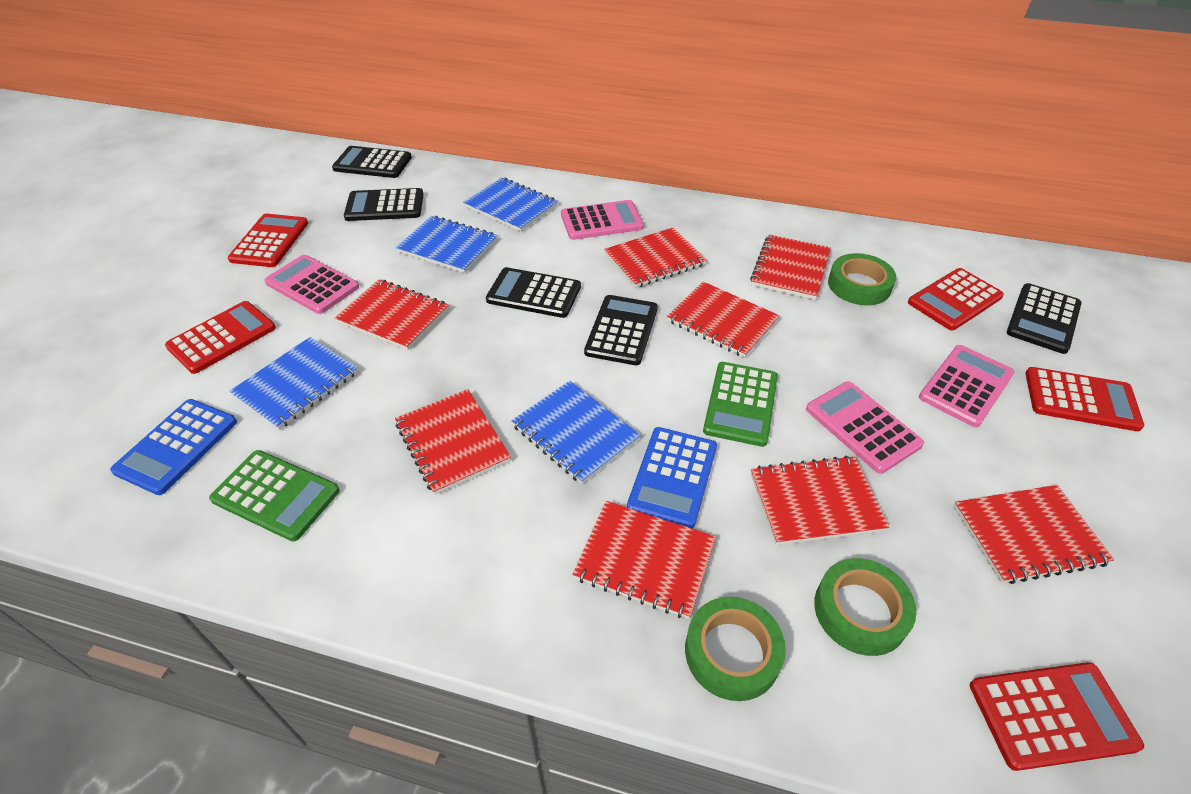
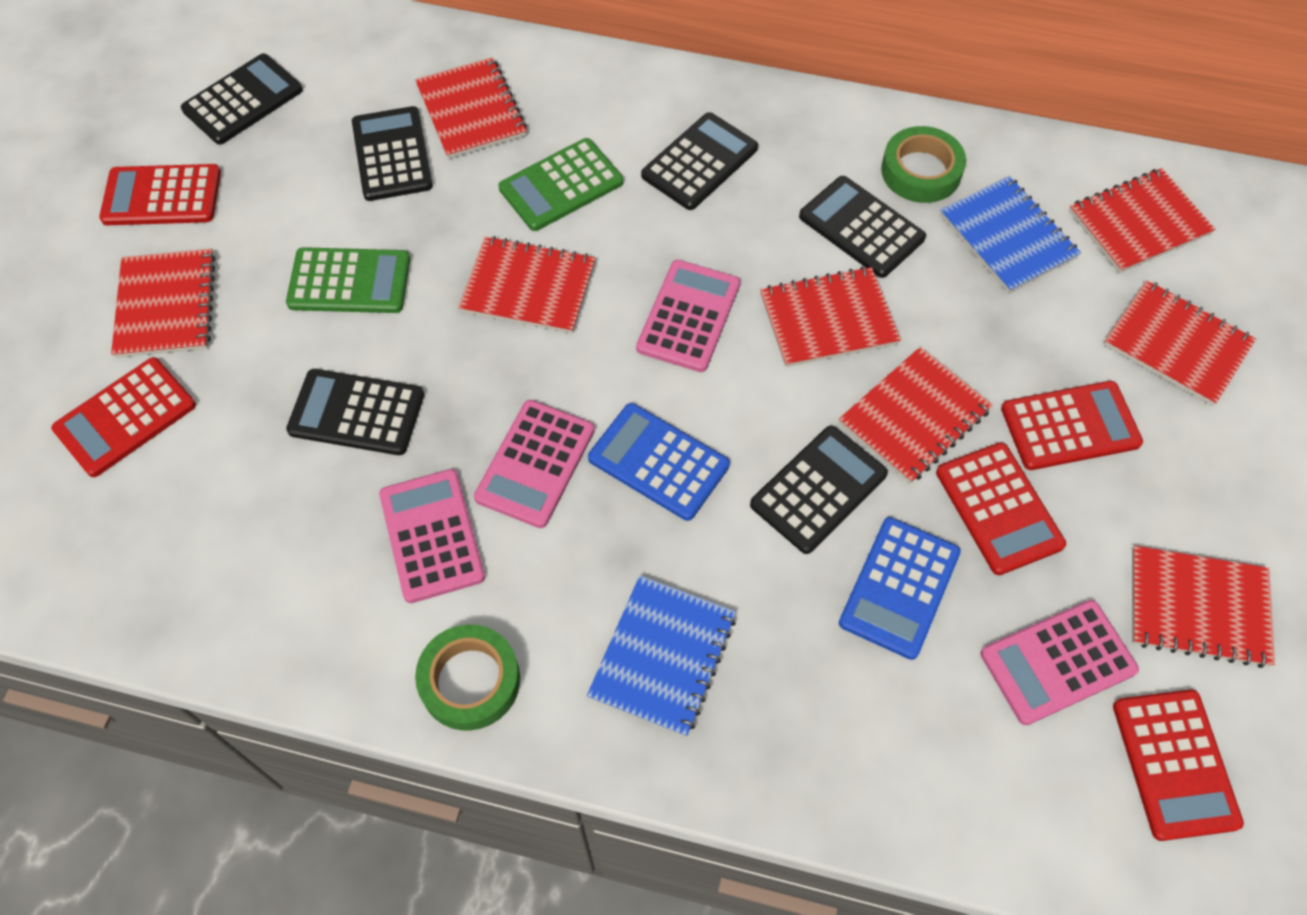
black calculator: 5 -> 6
blue notebook: 4 -> 2
green tape: 3 -> 2

